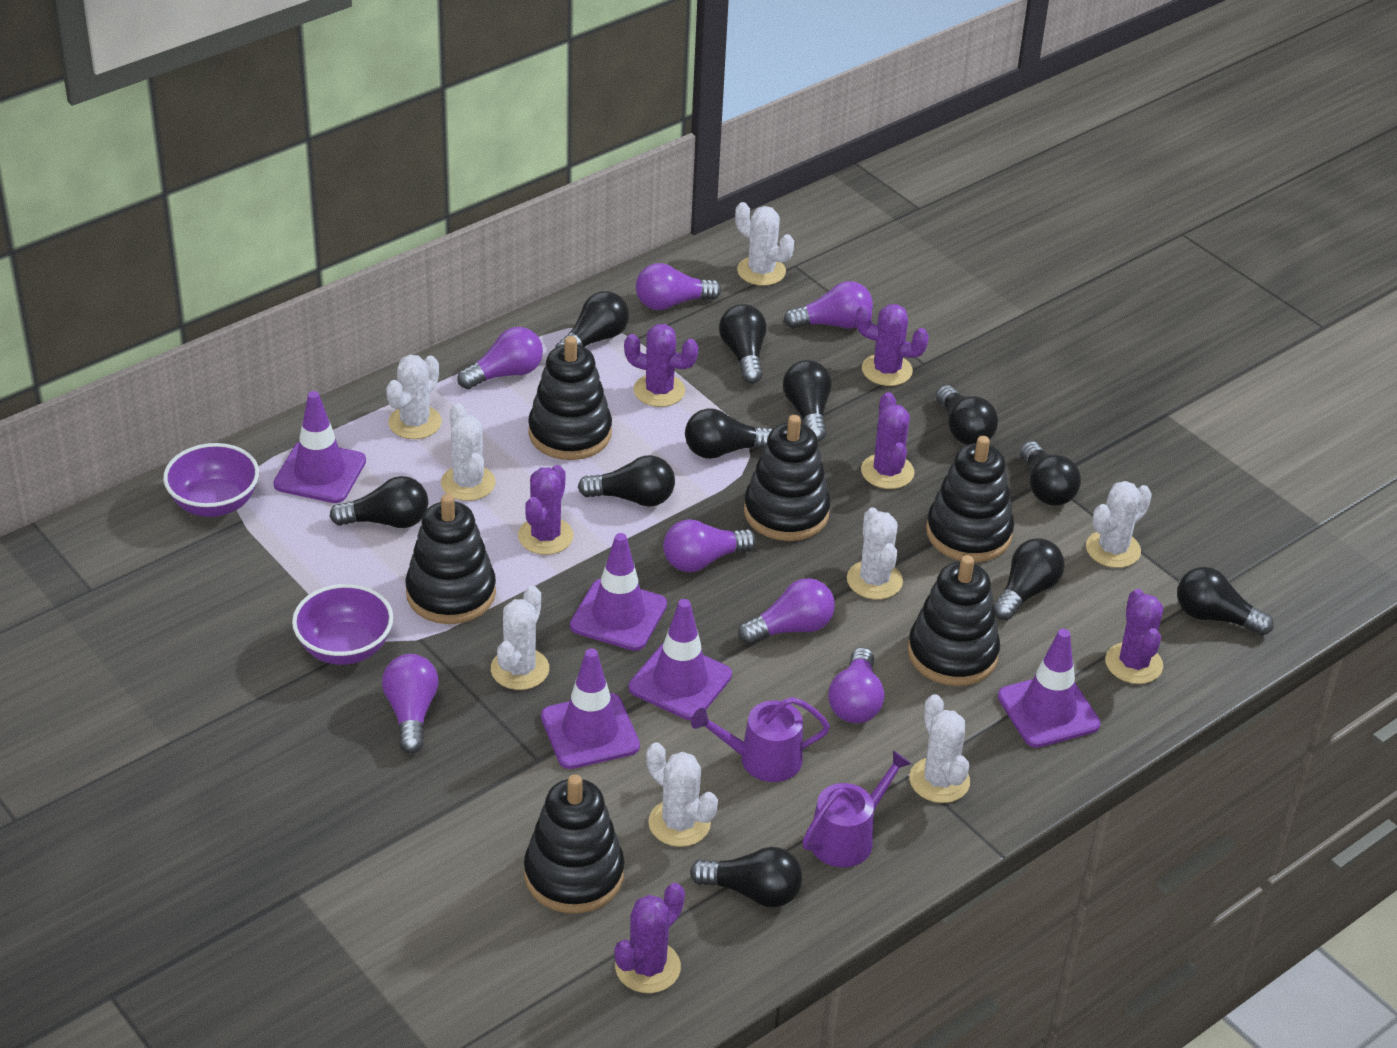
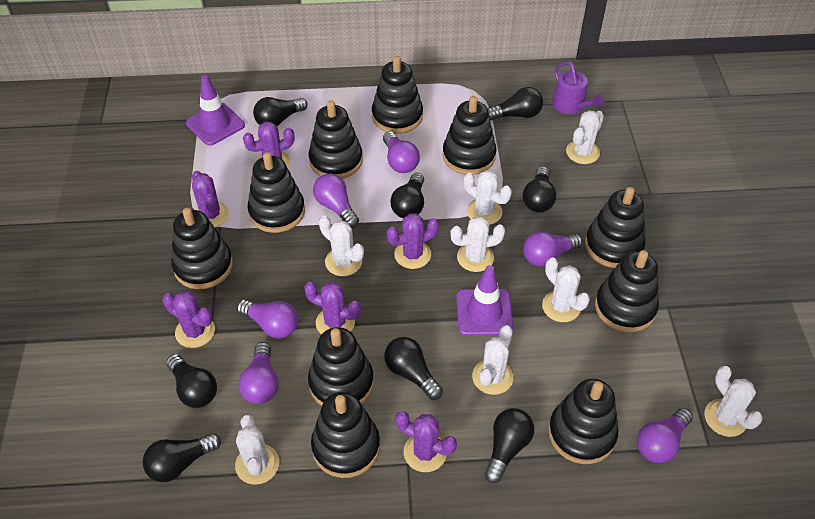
black light bulb: 11 -> 8
black stacking toy: 6 -> 10
purple bowl: 2 -> 0
purple light bulb: 7 -> 6
purple traffic cone: 5 -> 2
purple watering can: 2 -> 1

